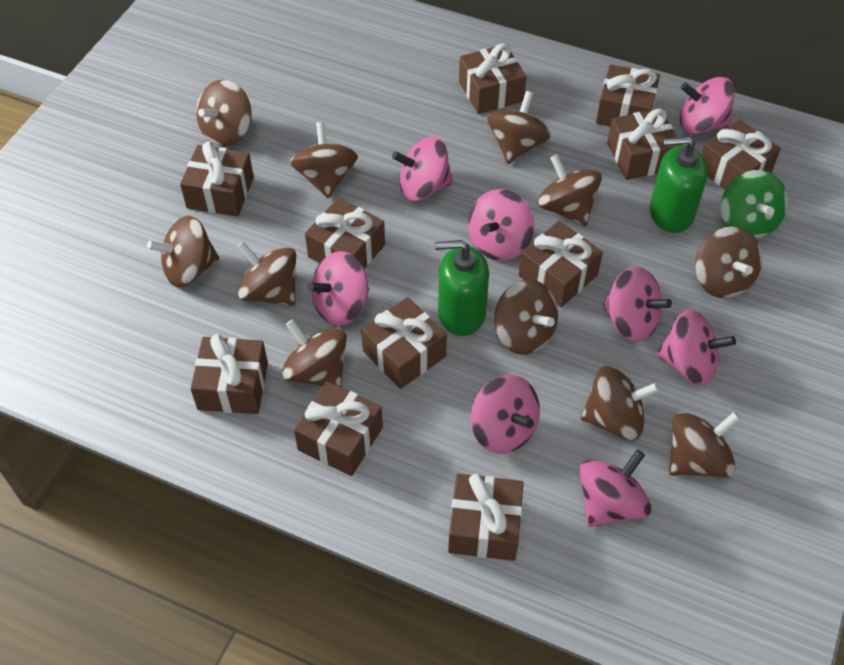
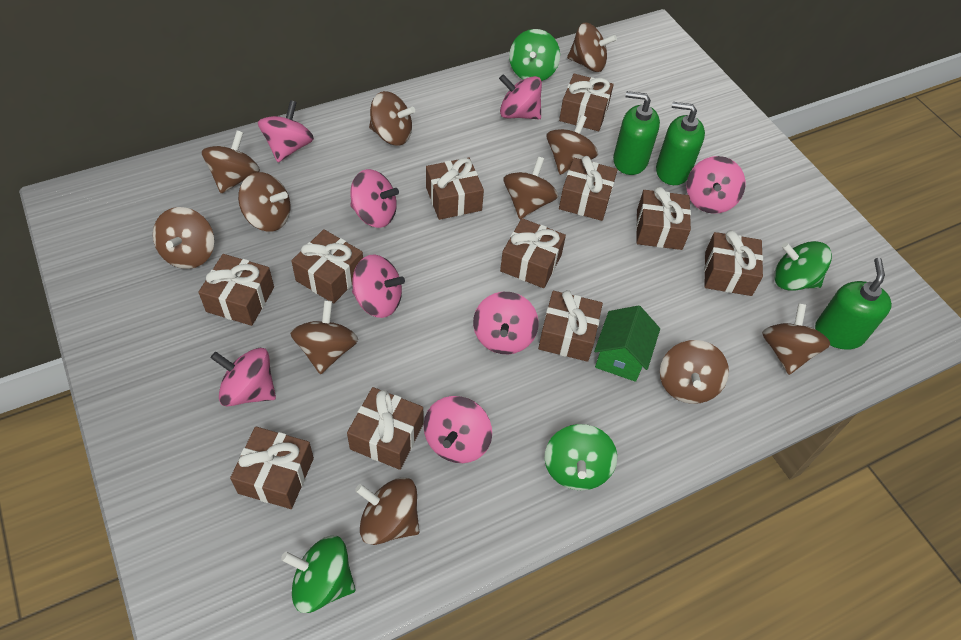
green house: 0 -> 1
green soap dispenser: 2 -> 3
green spinning top: 1 -> 4

